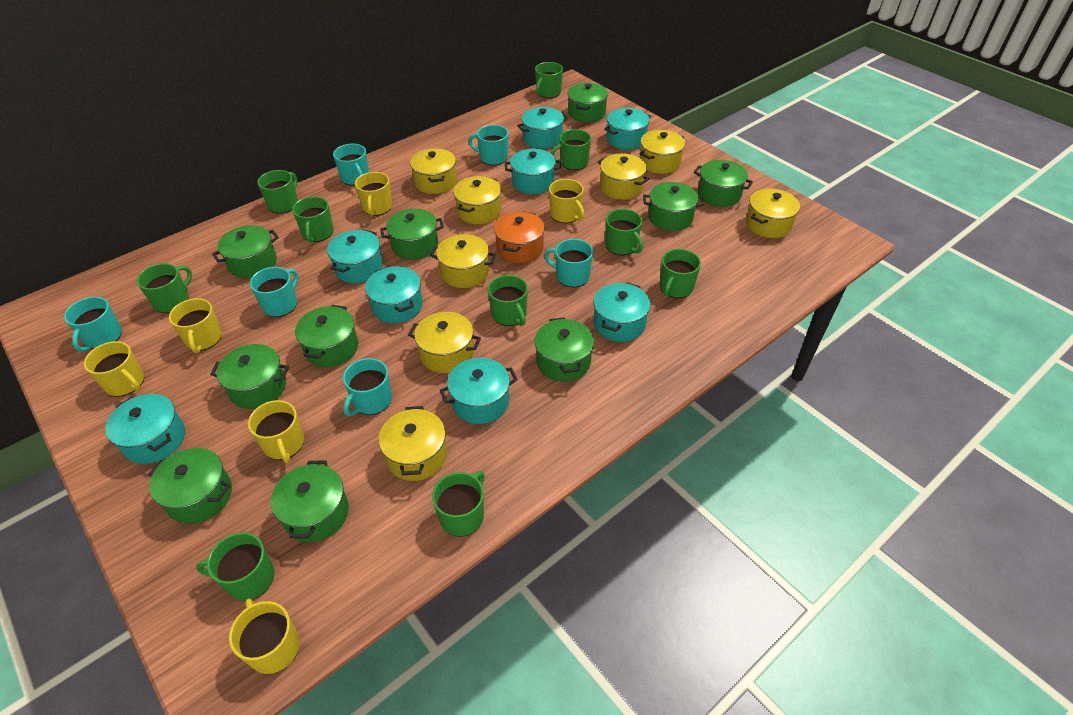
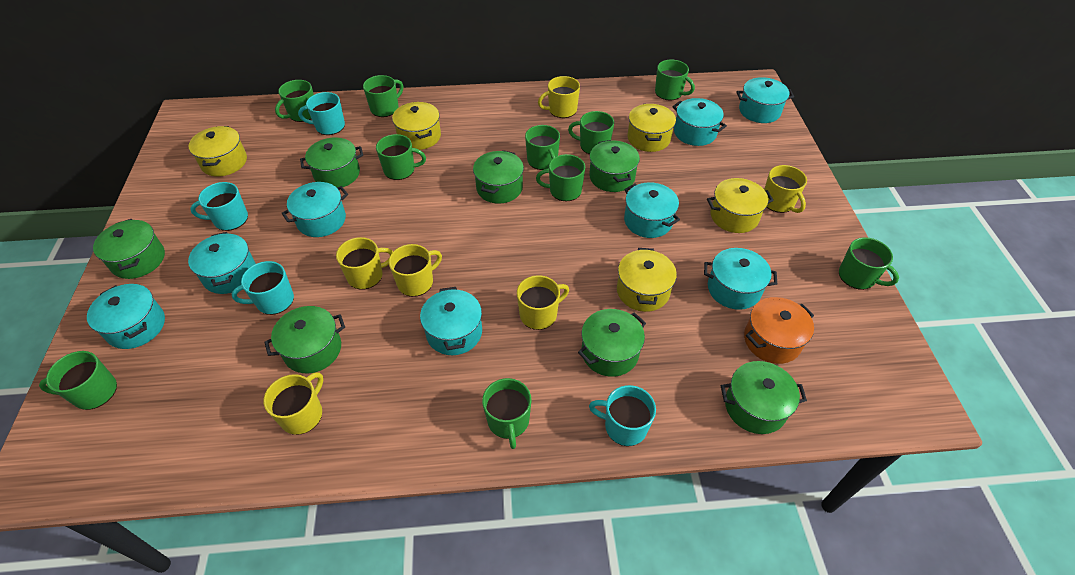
green pot: 10 -> 7
turquoise mug: 6 -> 4
yellow pot: 8 -> 5

